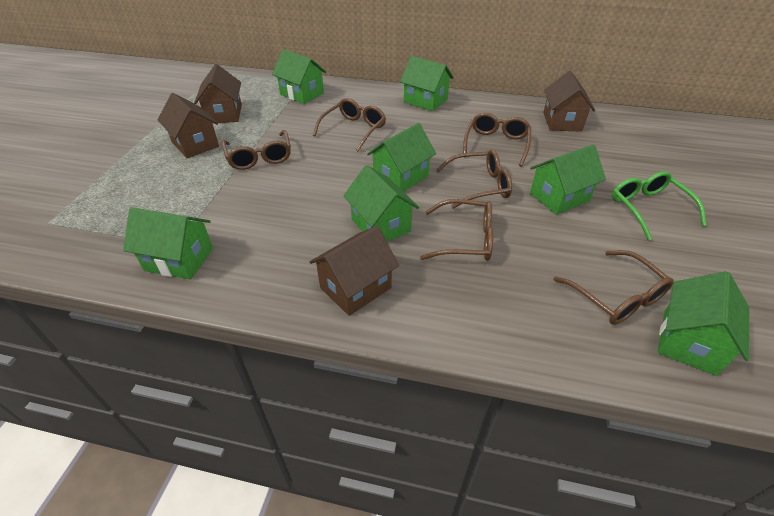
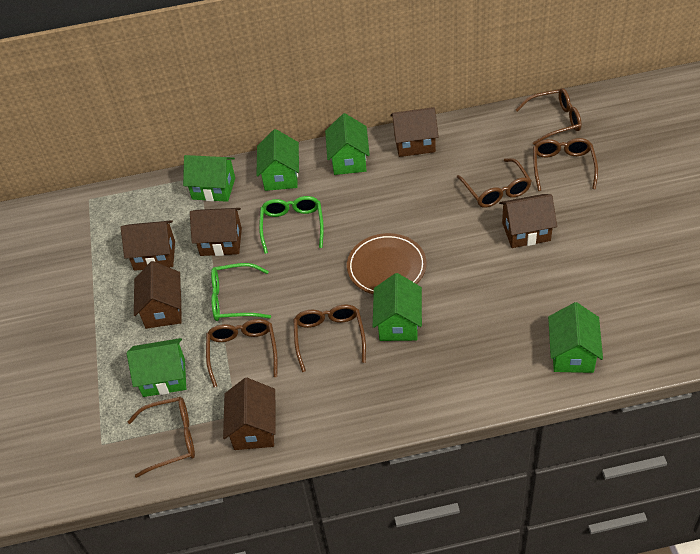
brown house: 4 -> 6
brown plate: 0 -> 1
green glasses: 1 -> 2
green house: 7 -> 6

